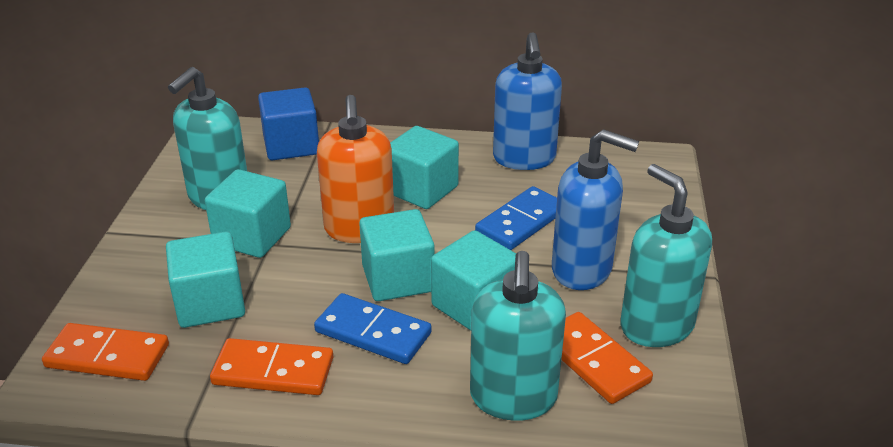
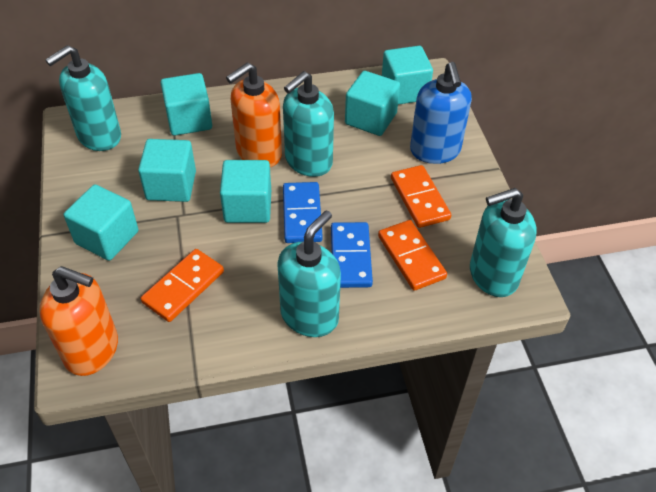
blue cube: 1 -> 0
blue soap dispenser: 2 -> 1
orange soap dispenser: 1 -> 2
turquoise cube: 5 -> 6
turquoise soap dispenser: 3 -> 4

